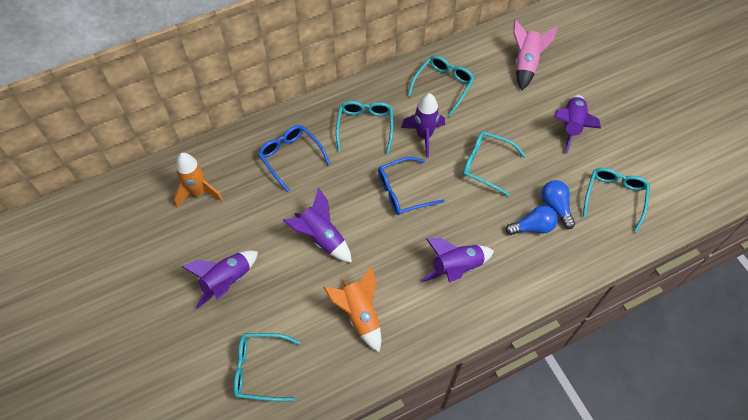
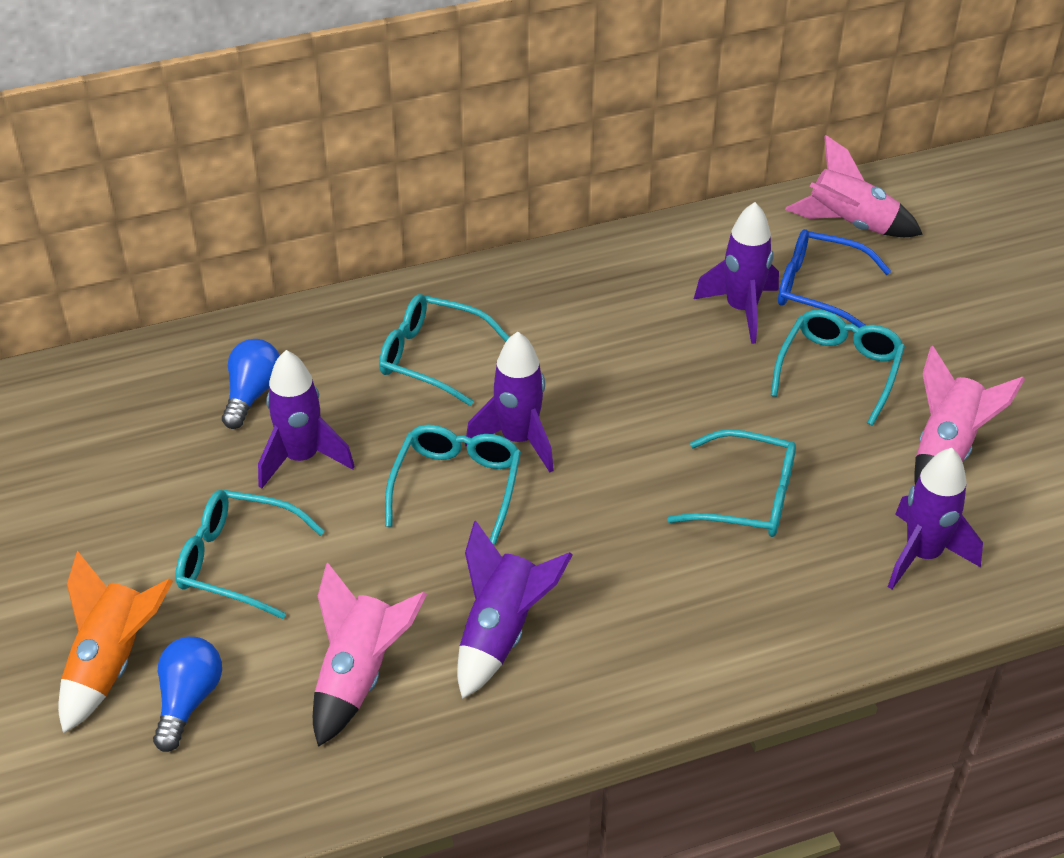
blue glasses: 2 -> 1
orange rocket: 2 -> 1
pink rocket: 1 -> 3

